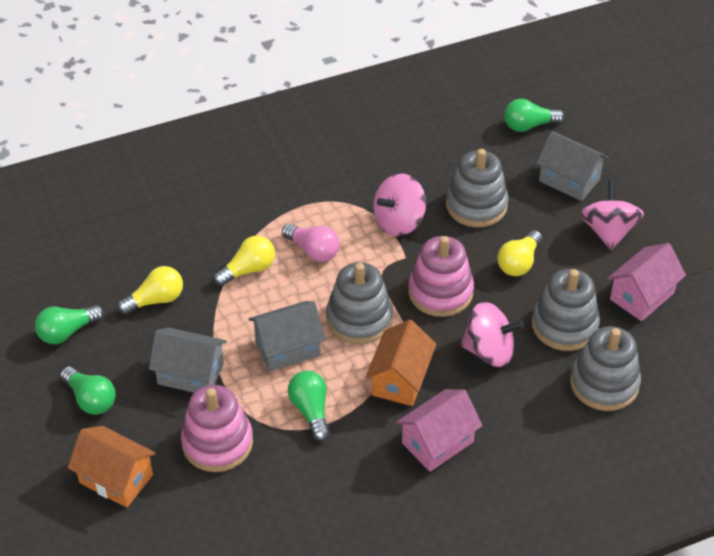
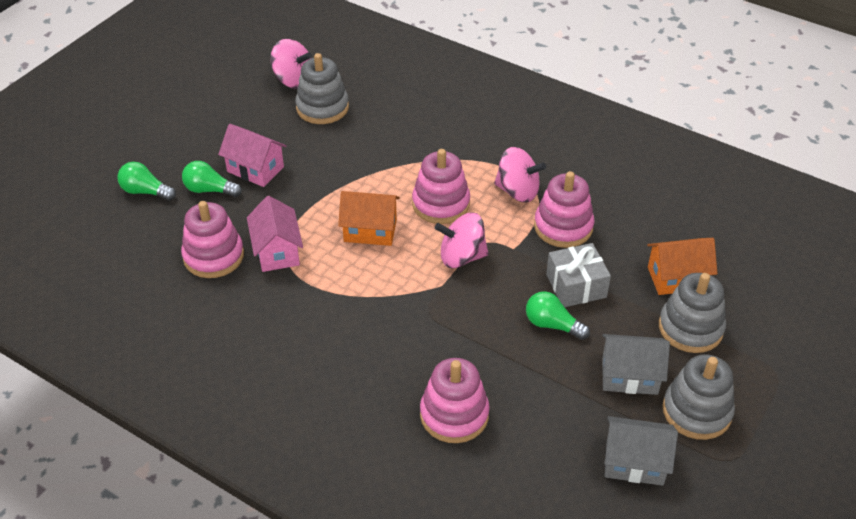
green light bulb: 4 -> 3
grey gift: 0 -> 1
grey house: 3 -> 2
grey stacking toy: 4 -> 3
pink light bulb: 1 -> 0
pink stacking toy: 2 -> 4
yellow light bulb: 3 -> 0

